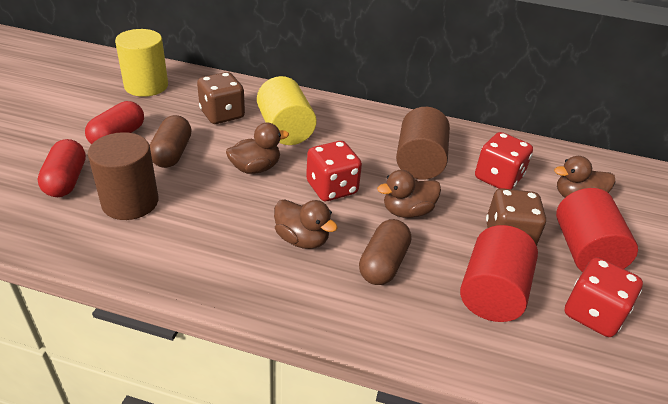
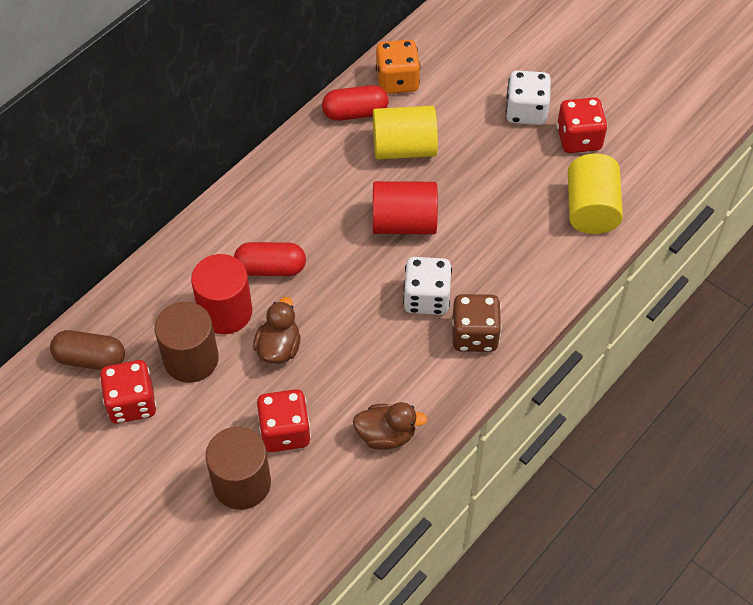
brown capsule: 2 -> 1
brown dice: 2 -> 1
brown duck: 4 -> 2
orange dice: 0 -> 1
white dice: 0 -> 2

